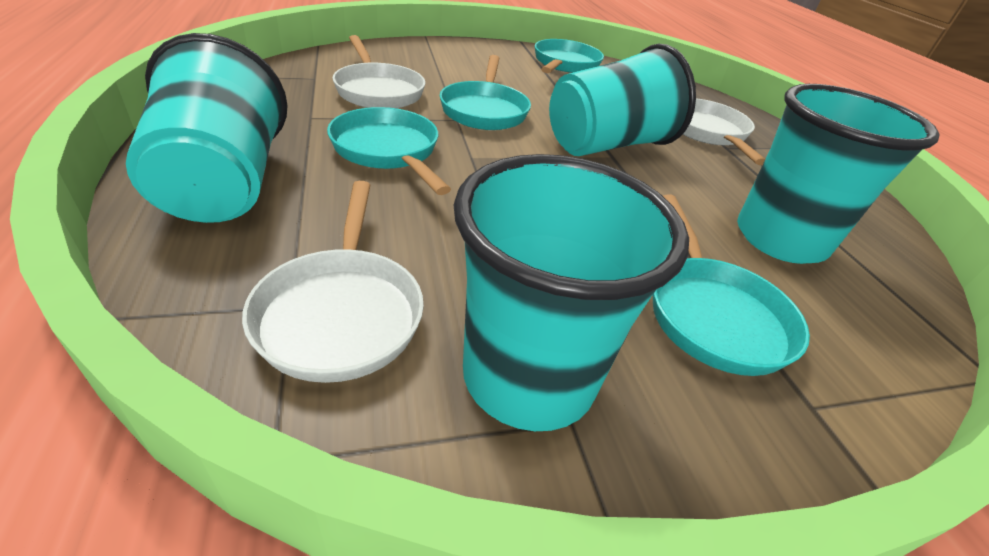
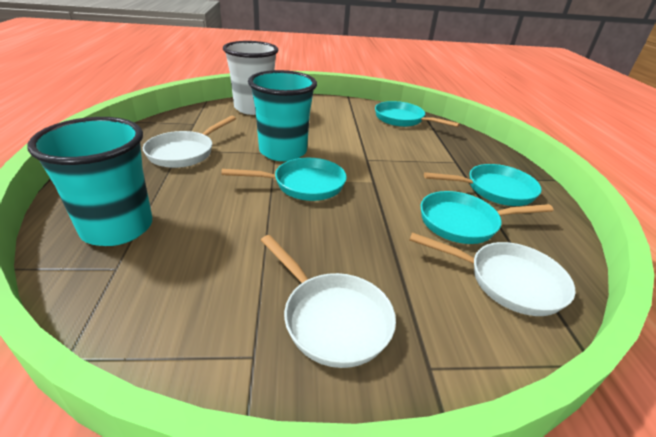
turquoise cup: 4 -> 2
white cup: 0 -> 1

